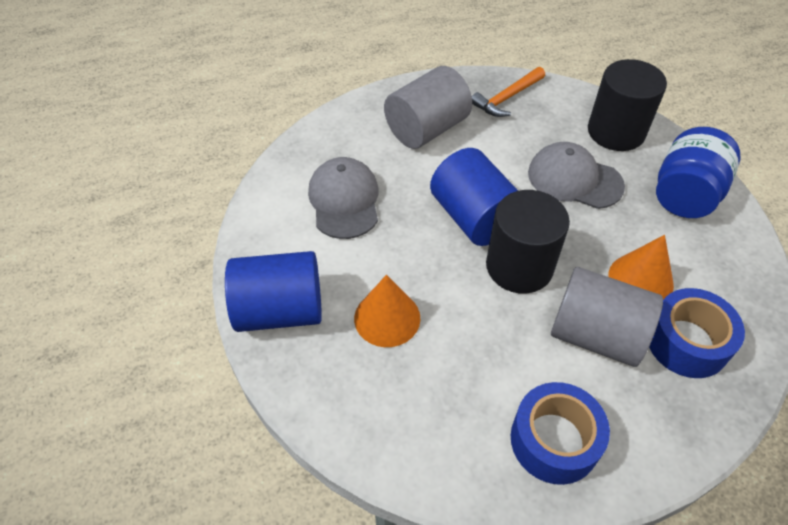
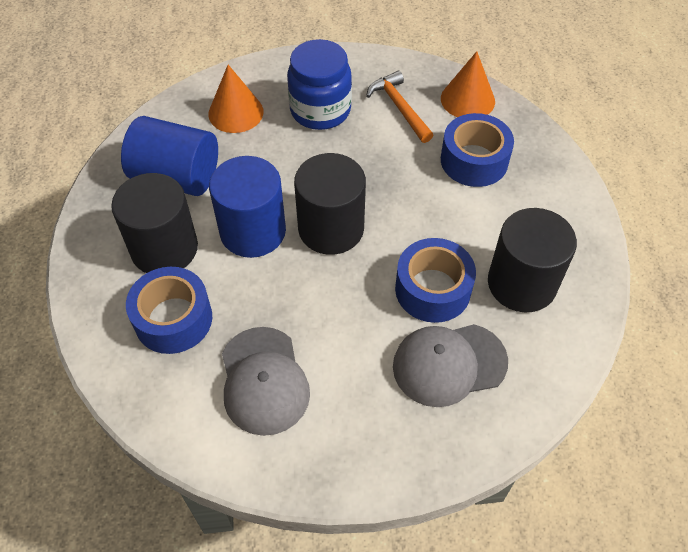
black cylinder: 2 -> 3
blue tape: 2 -> 3
grey cylinder: 2 -> 0

